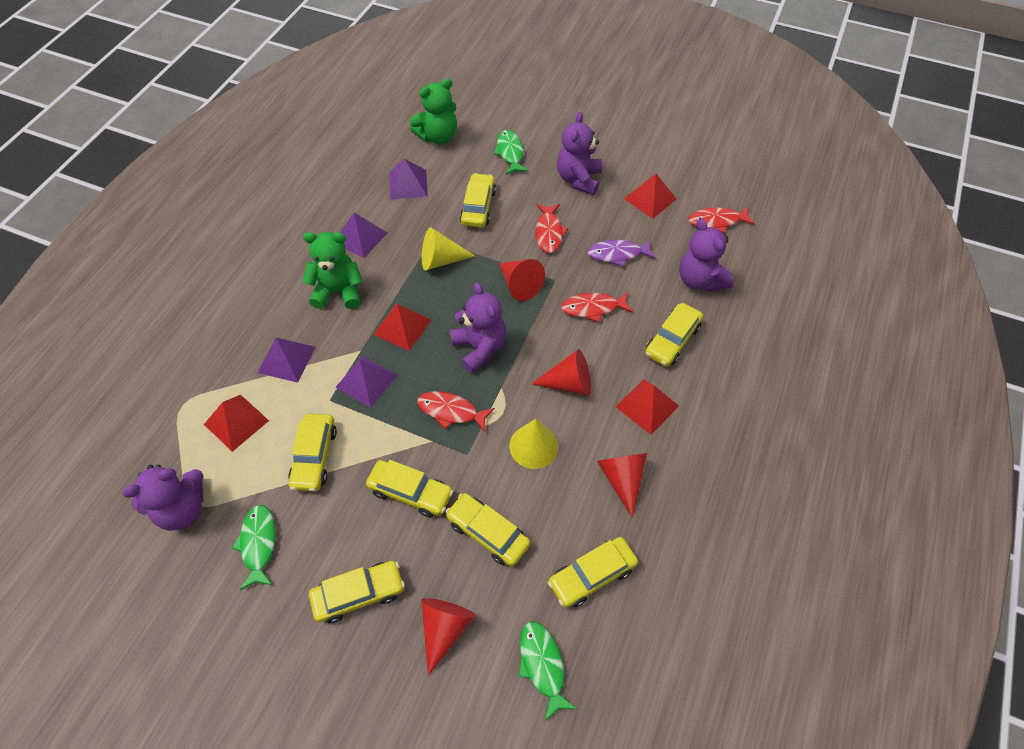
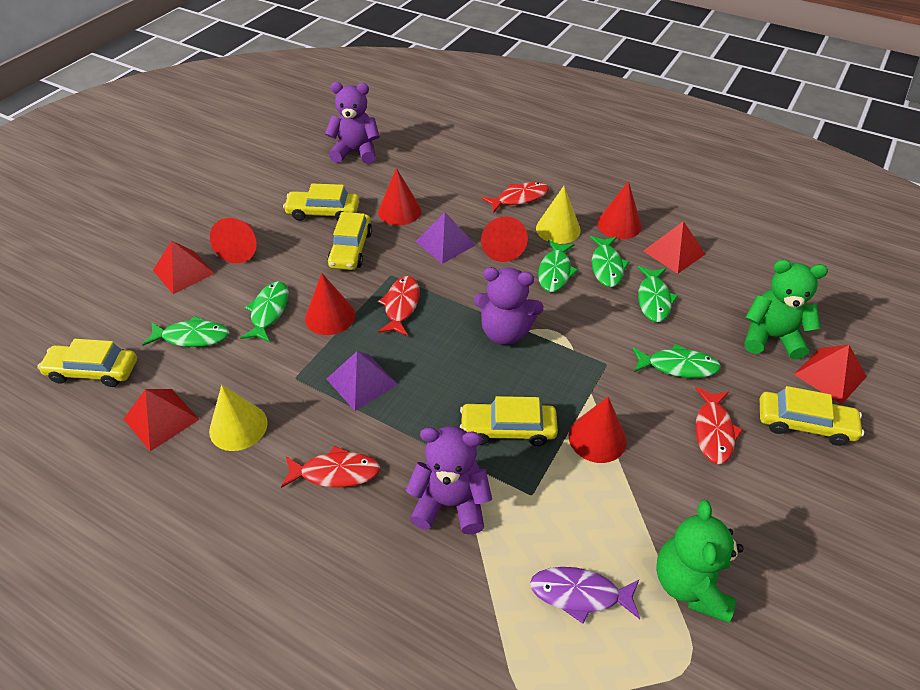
green fish: 3 -> 6
purple pyramid: 4 -> 2
purple teddy bear: 4 -> 3
red cone: 4 -> 6
yellow car: 7 -> 5

